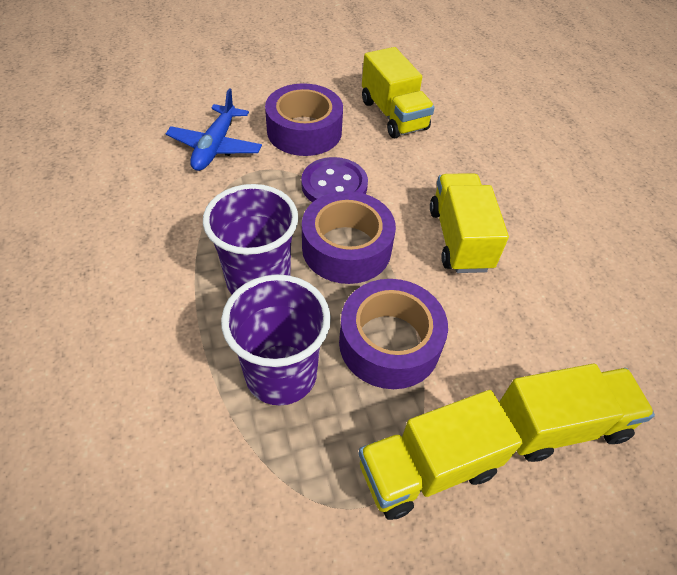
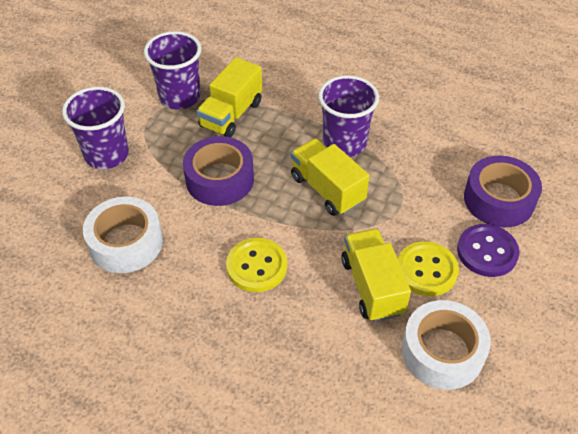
blue plane: 1 -> 0
purple cup: 2 -> 3
purple tape: 3 -> 2
white tape: 0 -> 2
yellow button: 0 -> 2
yellow truck: 4 -> 3

